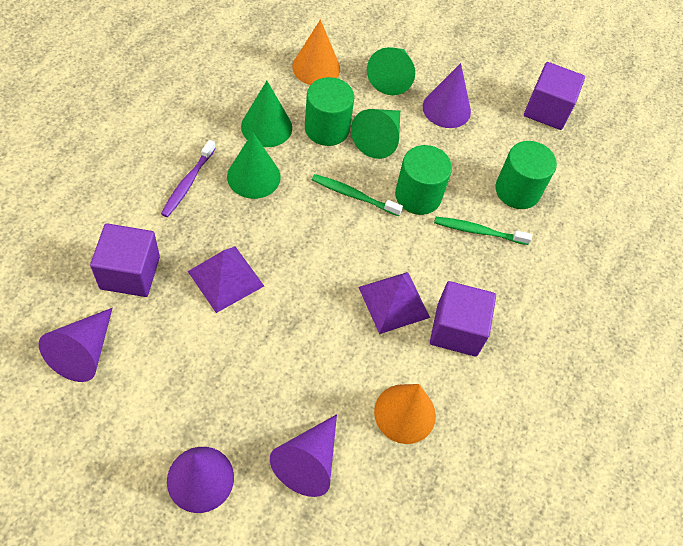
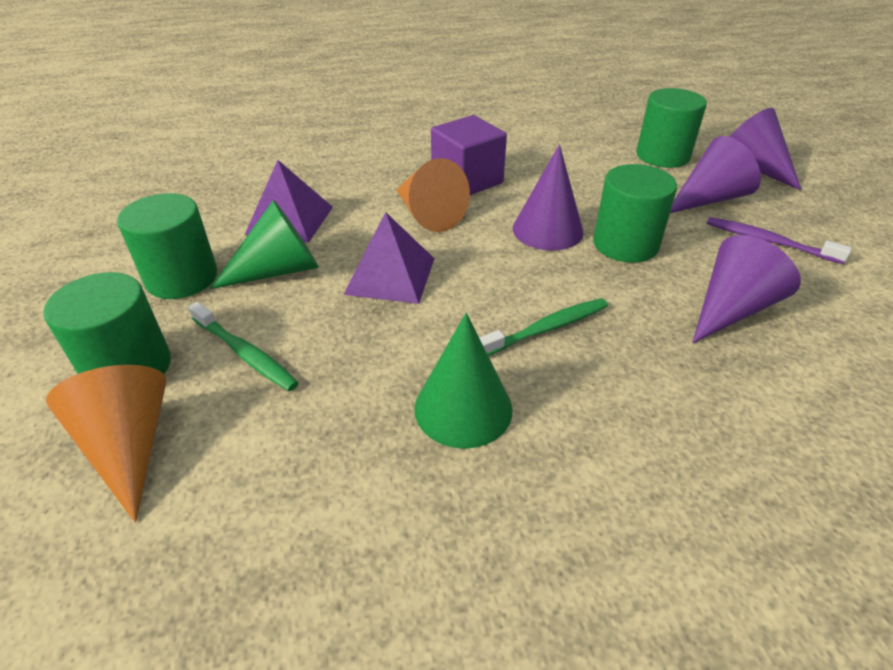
green cone: 4 -> 2
green cylinder: 3 -> 4
purple cube: 3 -> 1

